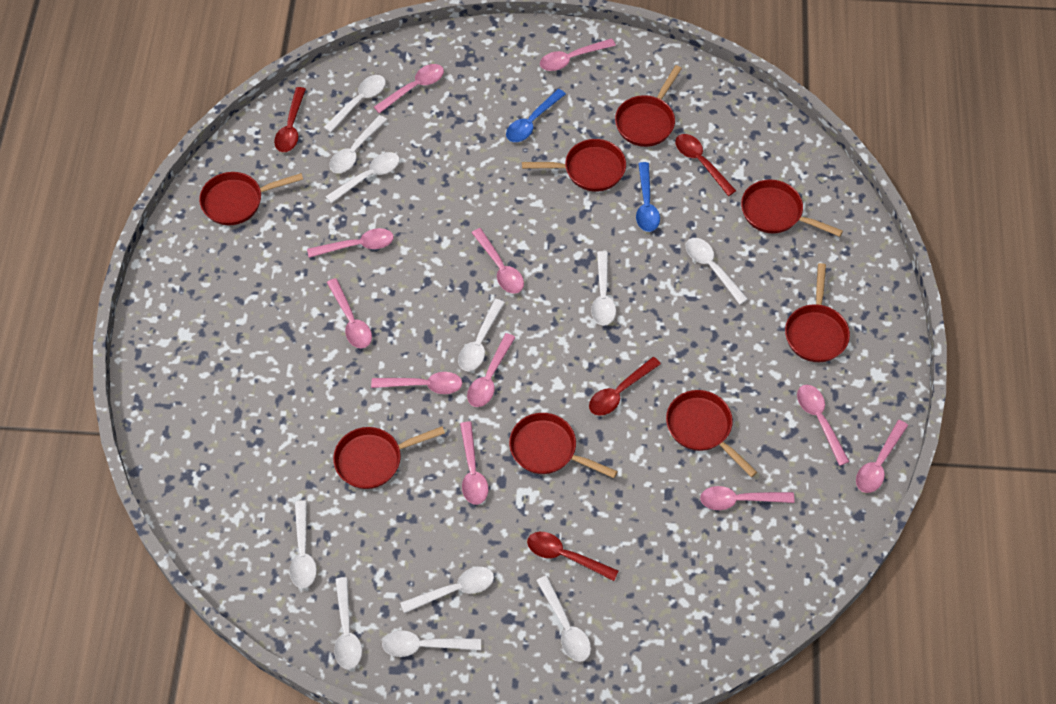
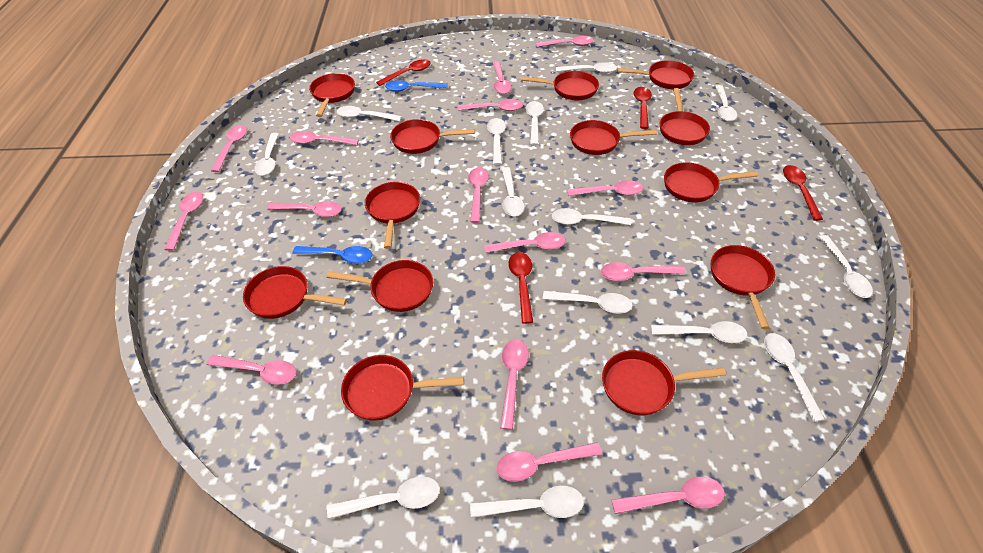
pink spoon: 11 -> 15
red pan: 8 -> 13
white spoon: 11 -> 14

